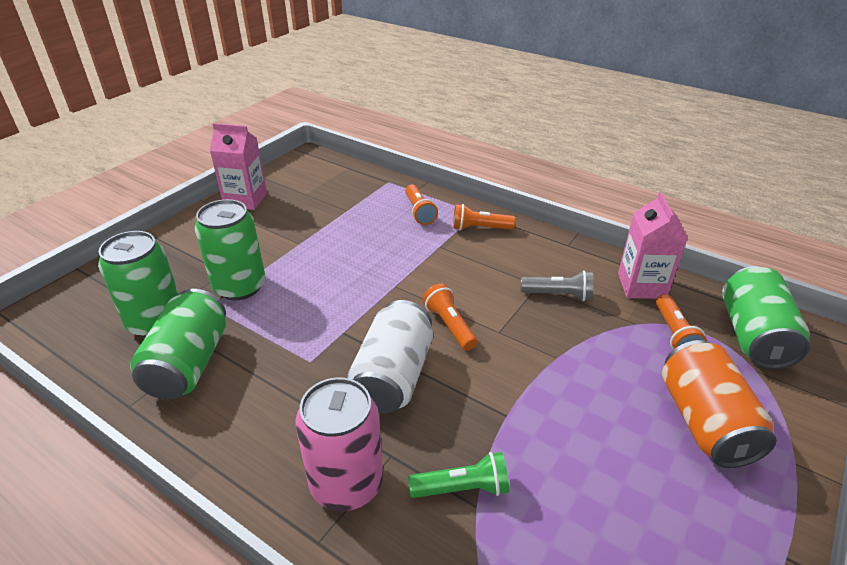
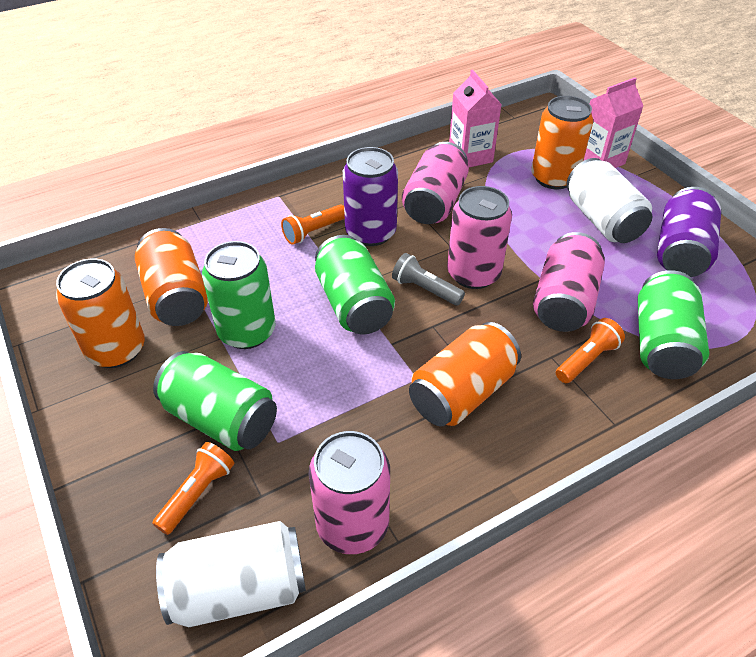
green flashlight: 1 -> 0
orange can: 1 -> 4
orange flashlight: 4 -> 3
pink can: 1 -> 4
purple can: 0 -> 2
white can: 1 -> 2

